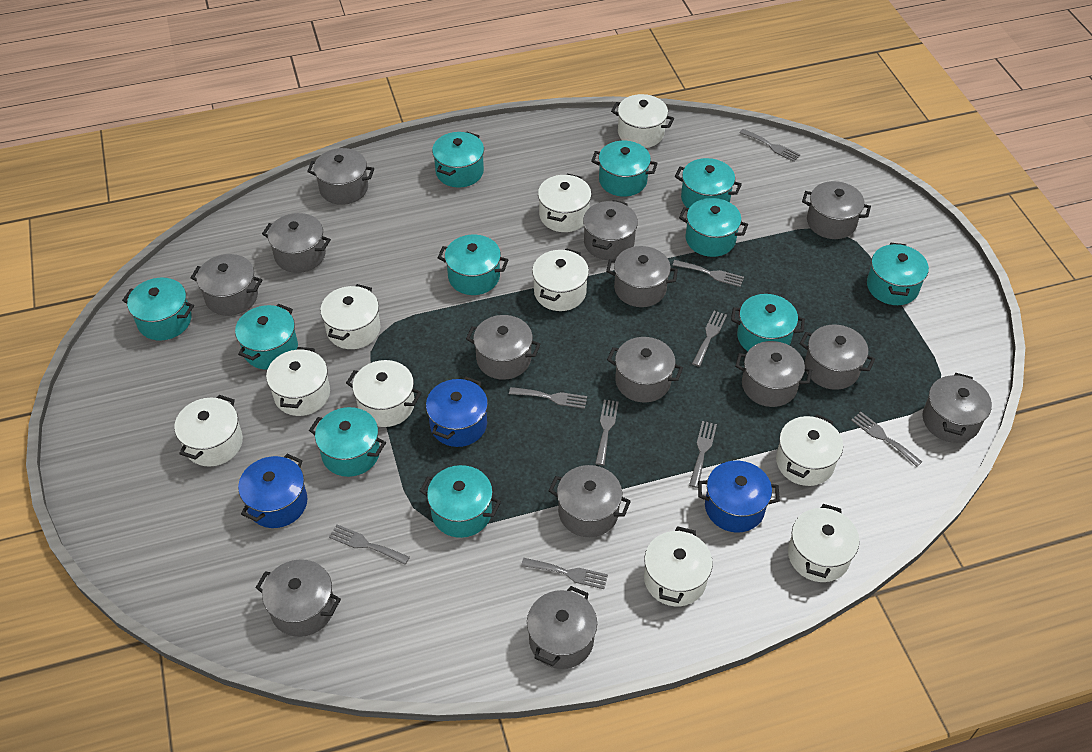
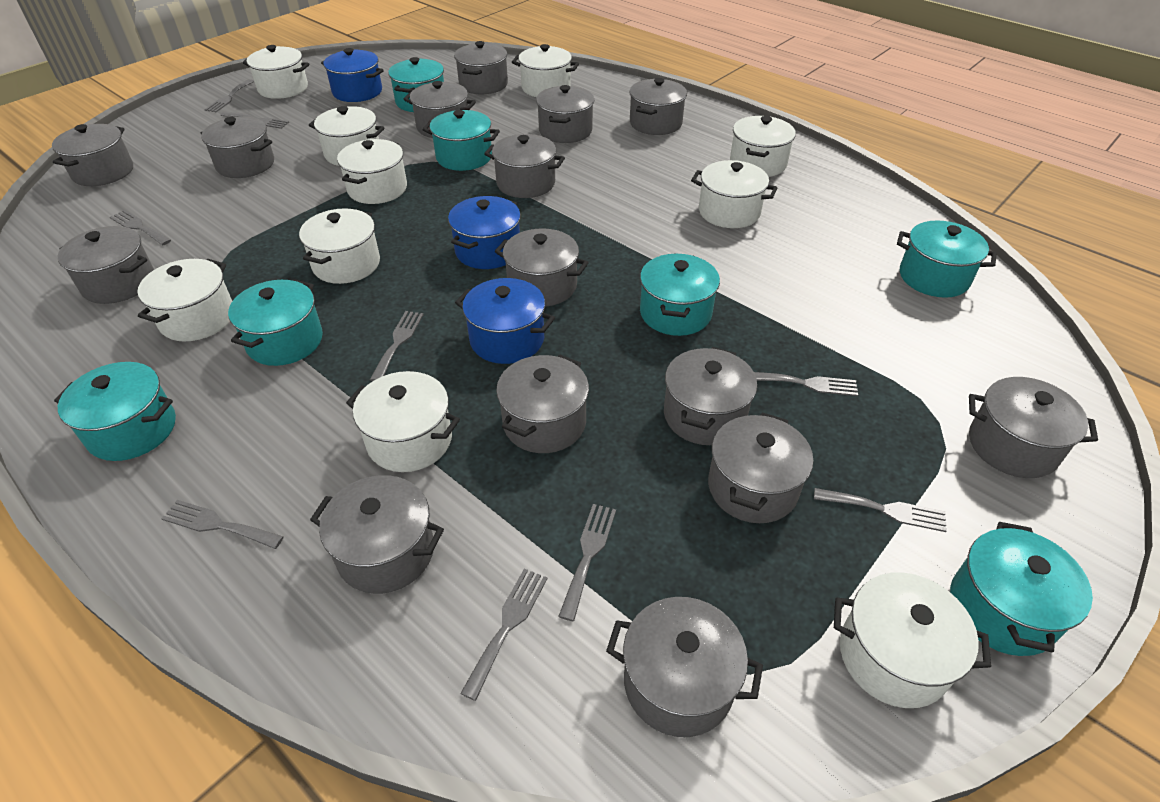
grey pot: 14 -> 15
turquoise pot: 11 -> 7

